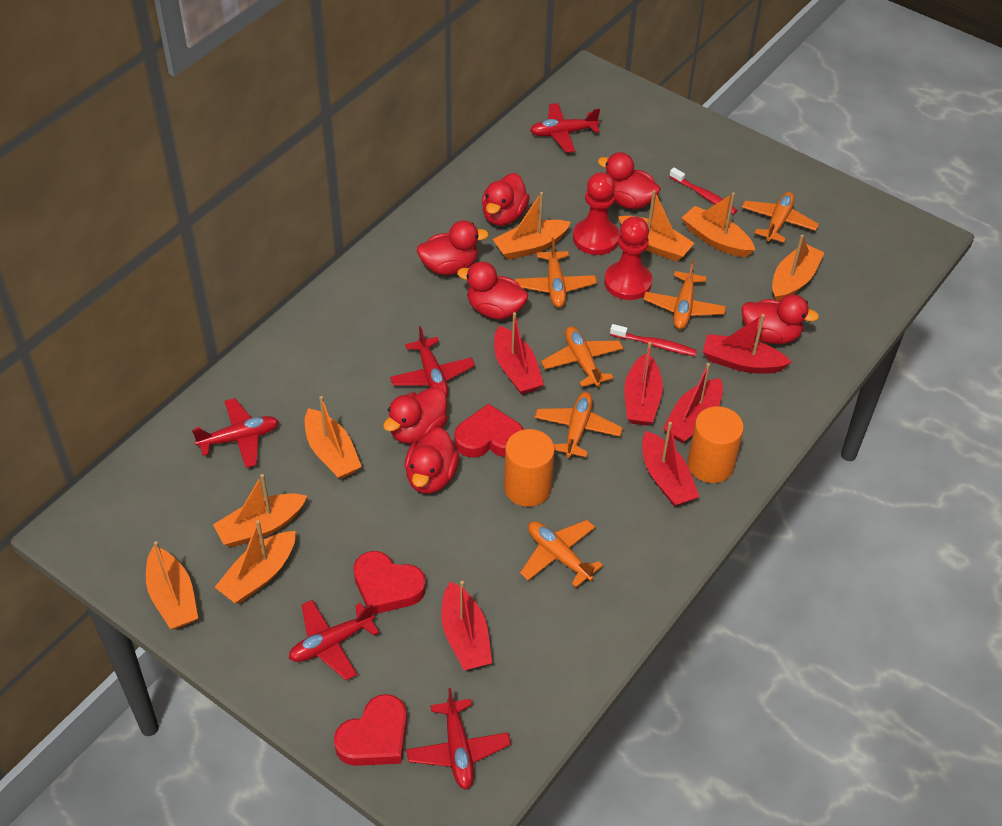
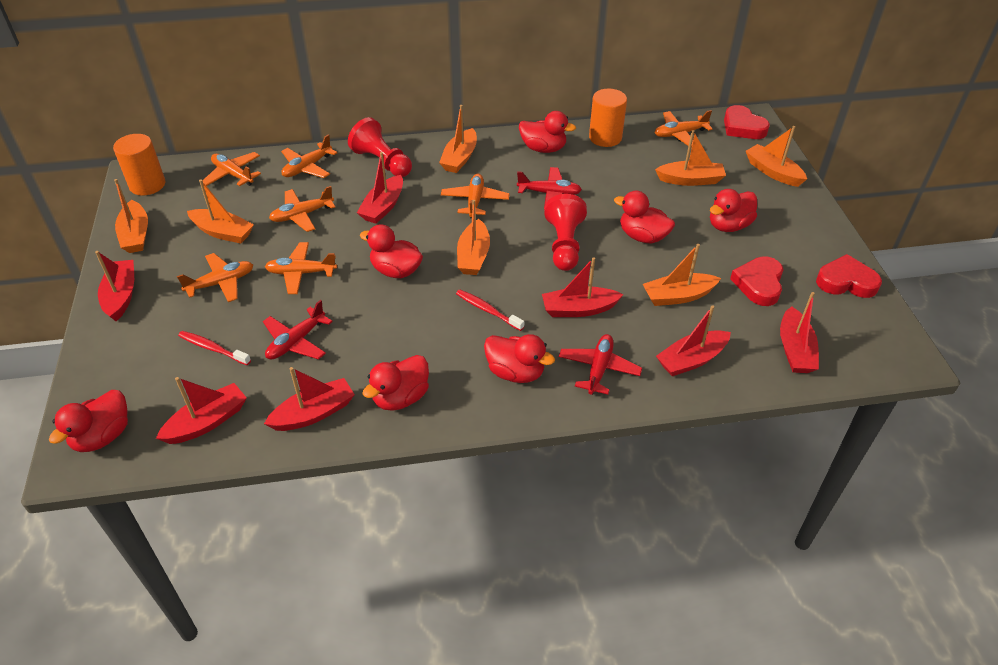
orange boat: 8 -> 7
orange plane: 6 -> 7
red boat: 6 -> 7
red plane: 5 -> 3

